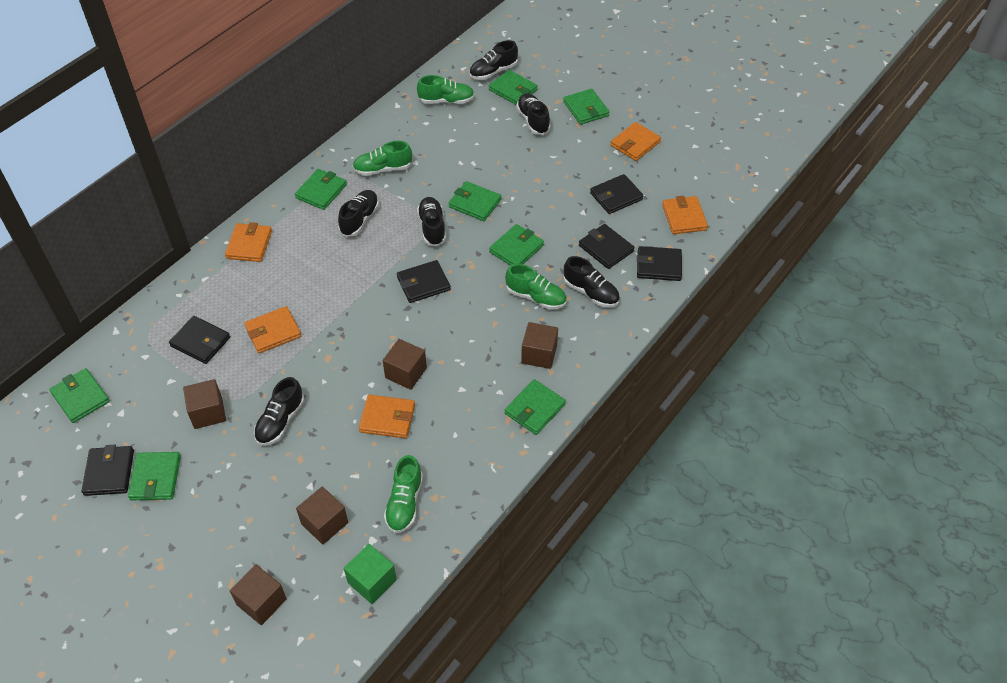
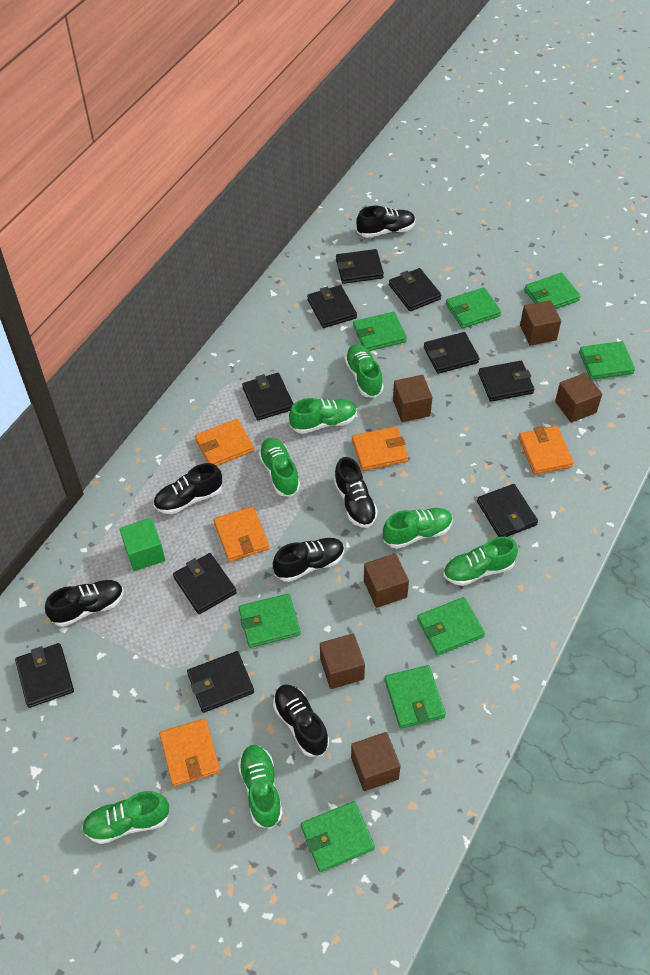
black wallet: 6 -> 10
brown cube: 5 -> 6
green shoe: 4 -> 7

